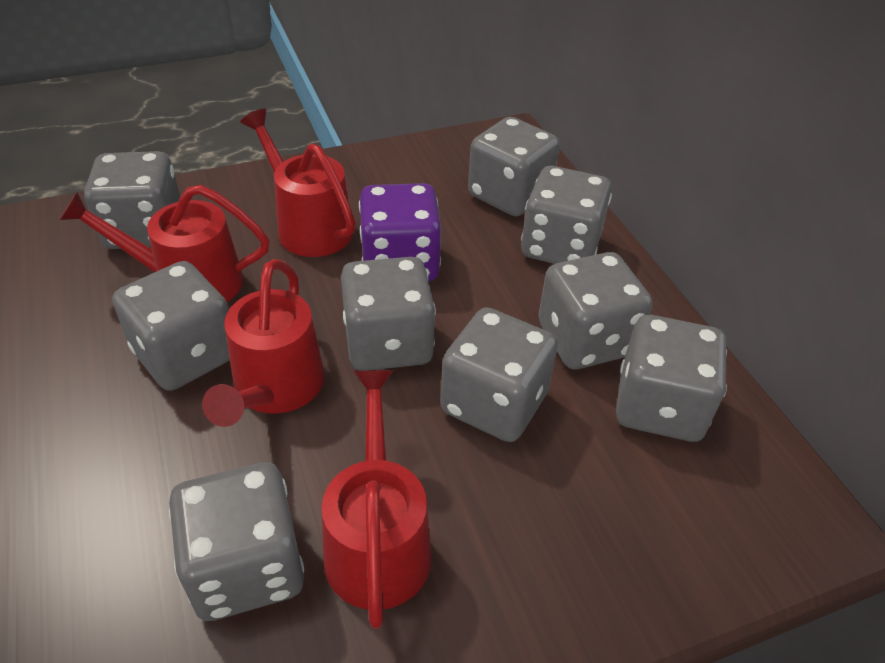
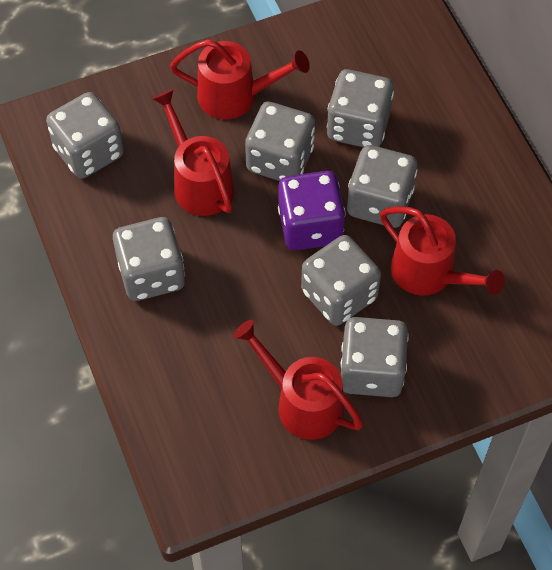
grey dice: 9 -> 7

